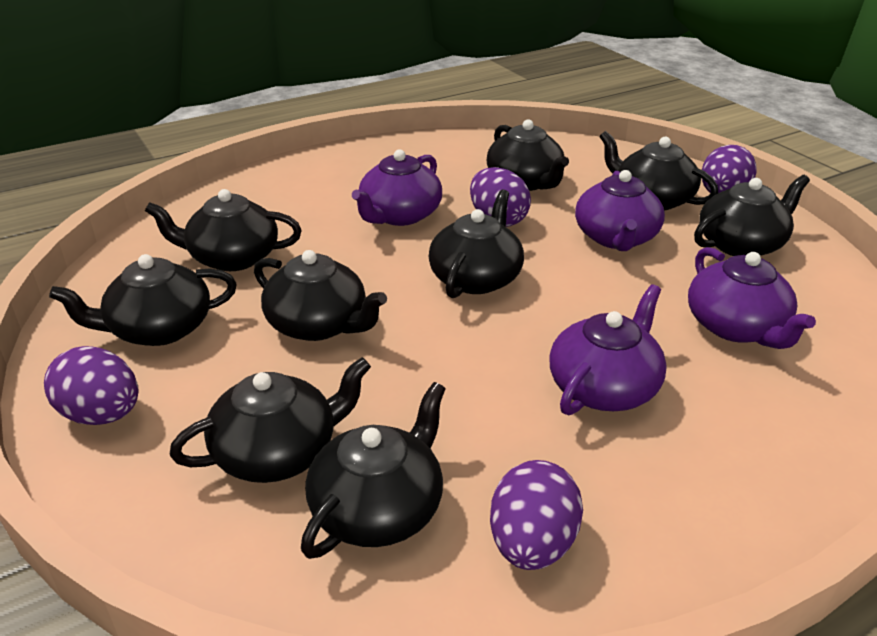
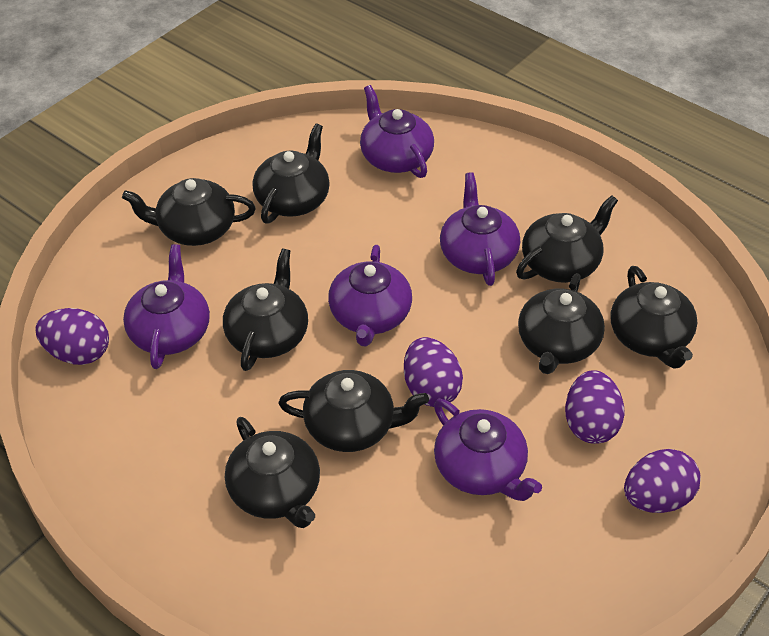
black teapot: 9 -> 8
purple teapot: 4 -> 5

